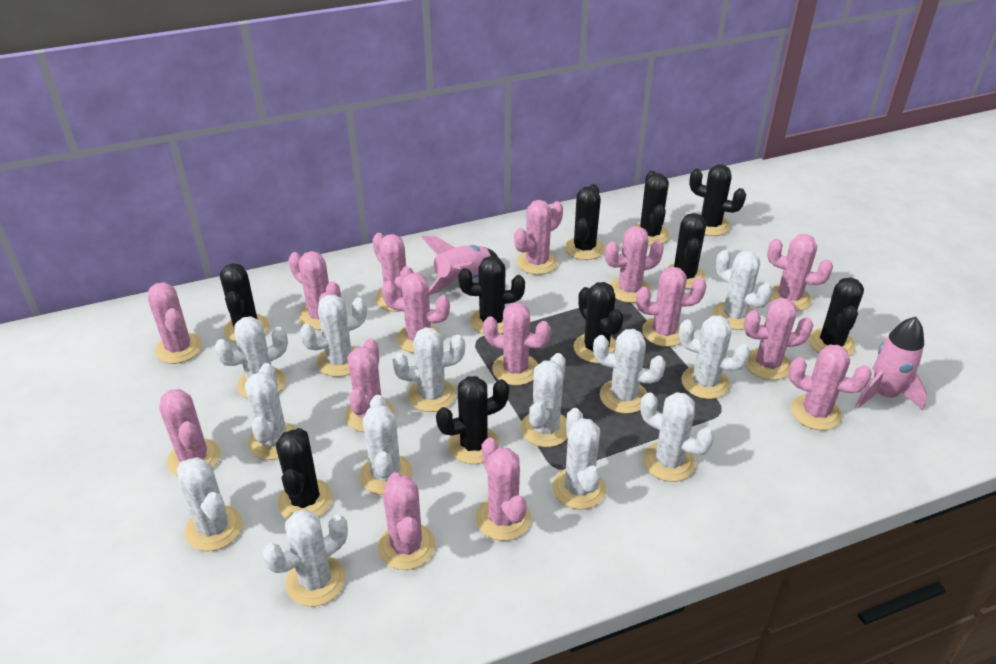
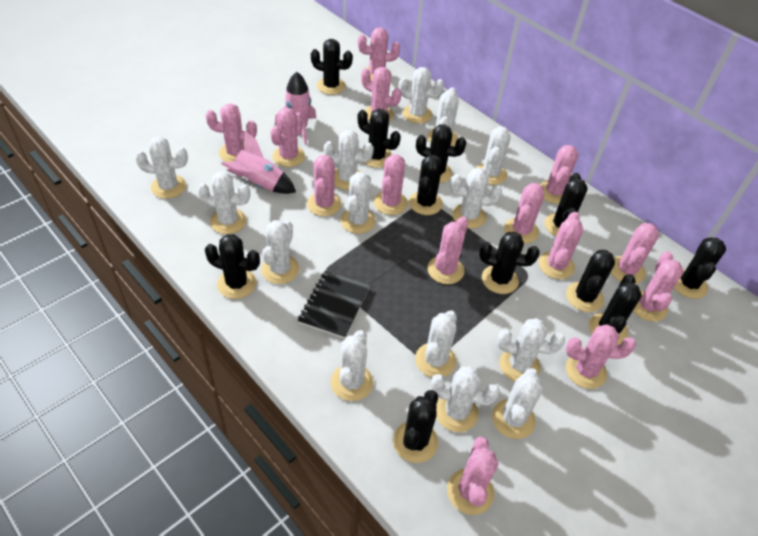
black cactus: 10 -> 11
black notebook: 0 -> 1
pink cactus: 15 -> 14
white cactus: 13 -> 14

